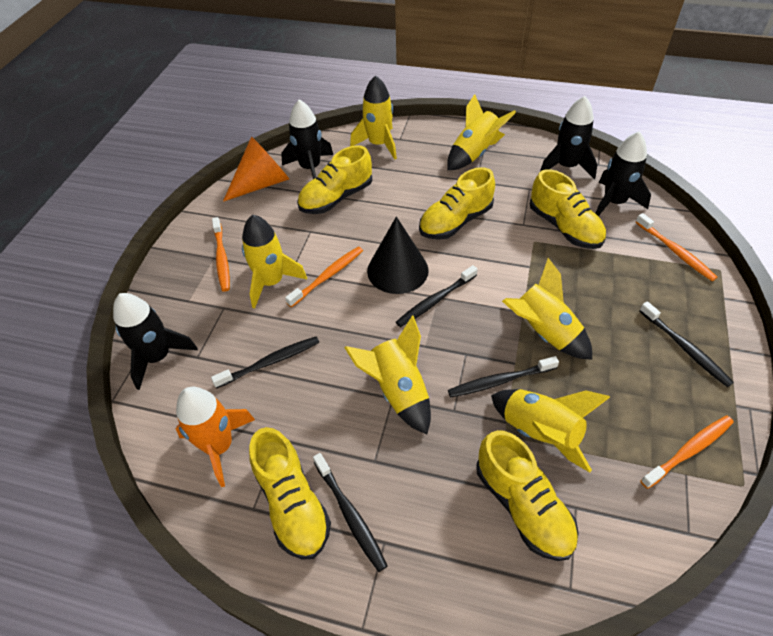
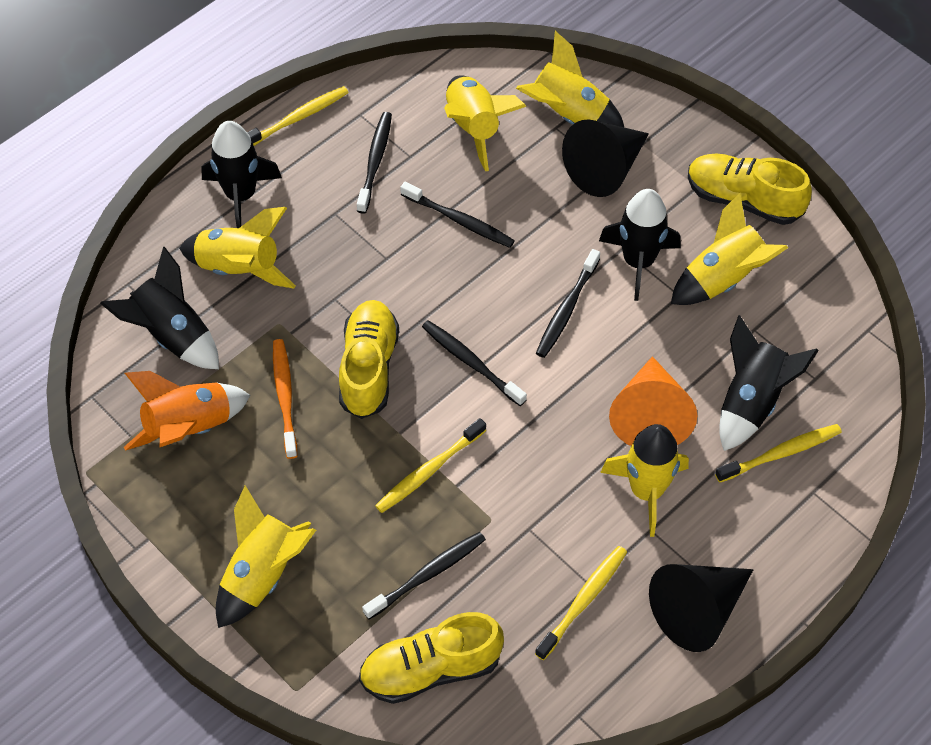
black cone: 1 -> 2
orange toothbrush: 4 -> 1
yellow shoe: 5 -> 3
yellow toothbrush: 0 -> 4

